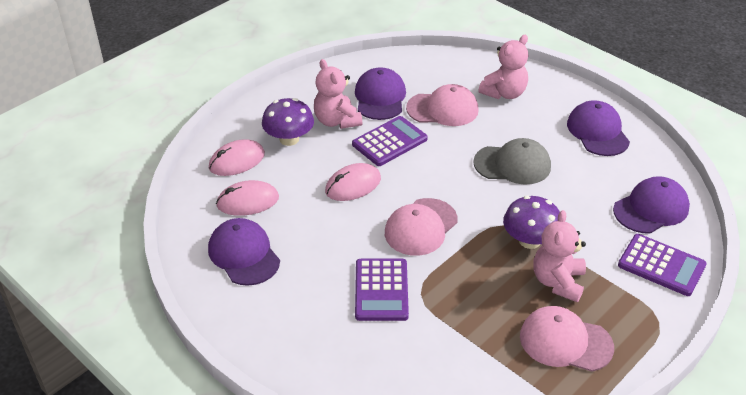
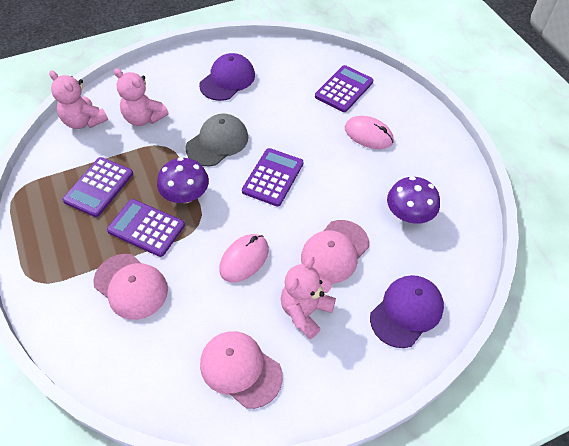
pink mouse: 3 -> 2
purple calculator: 3 -> 4
purple cap: 4 -> 2

